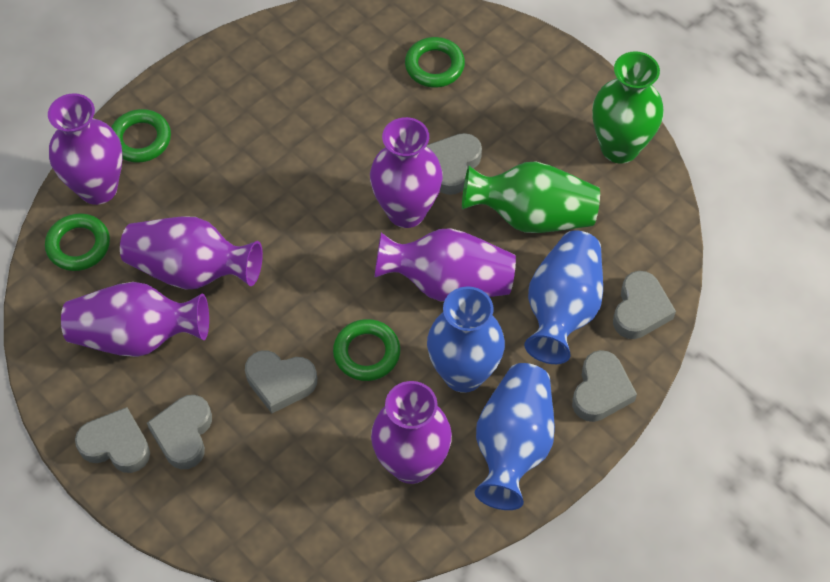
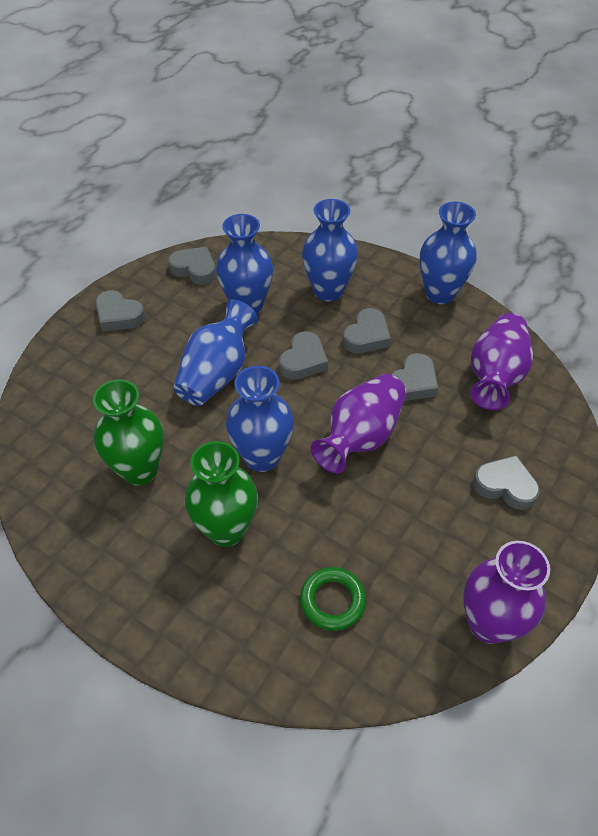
blue vase: 3 -> 5
green ring: 4 -> 1
purple vase: 6 -> 3

